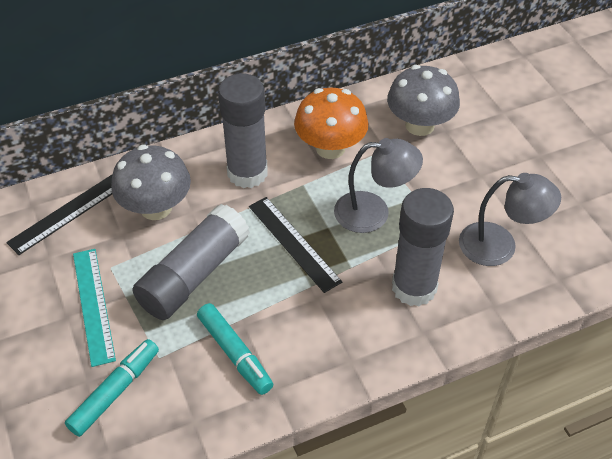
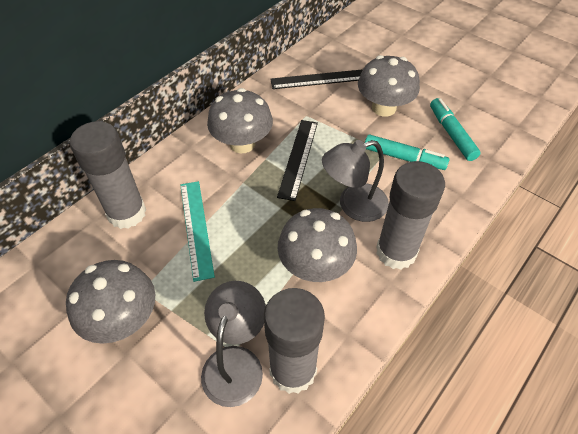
grey mushroom: 2 -> 4
orange mushroom: 1 -> 0

